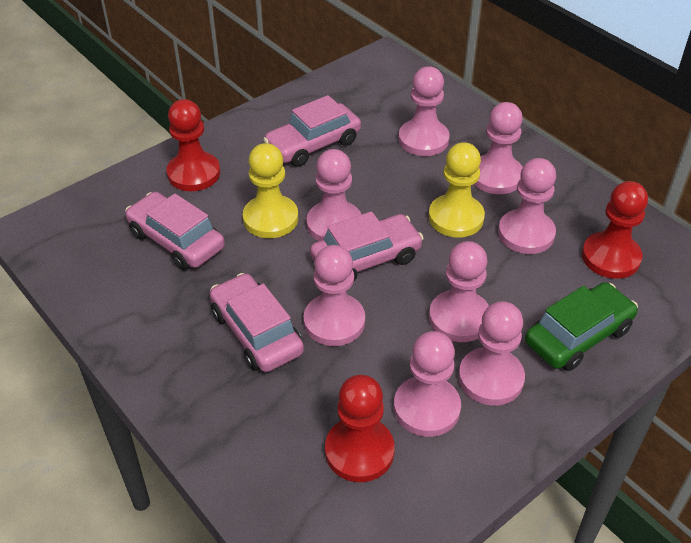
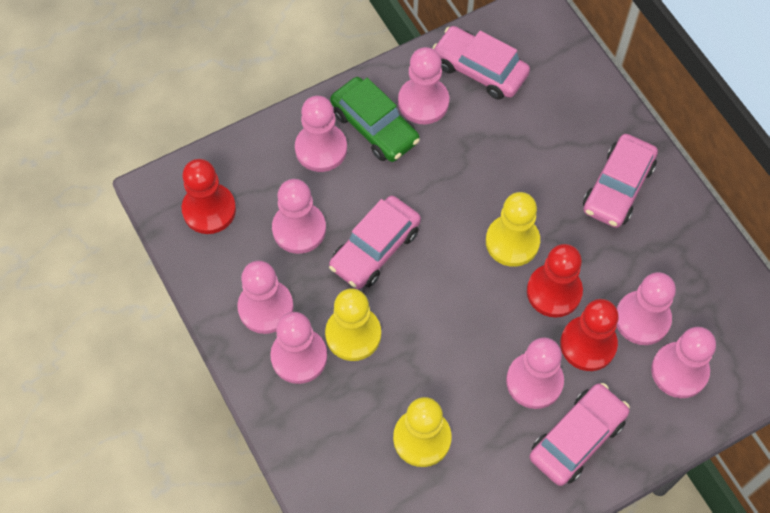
yellow pawn: 2 -> 3

